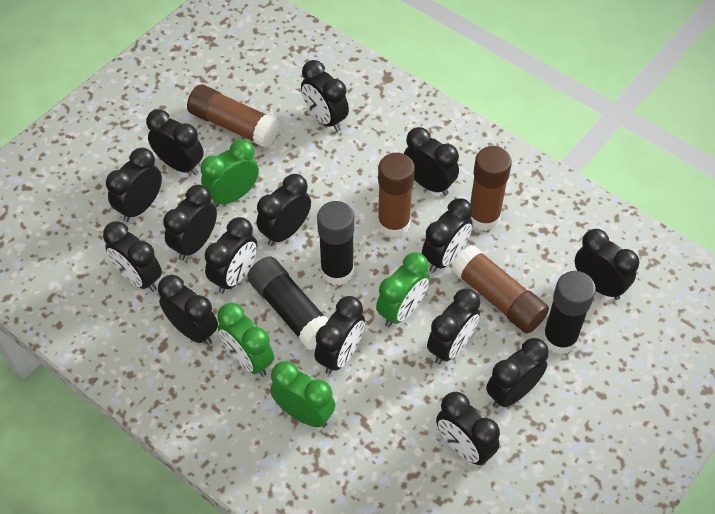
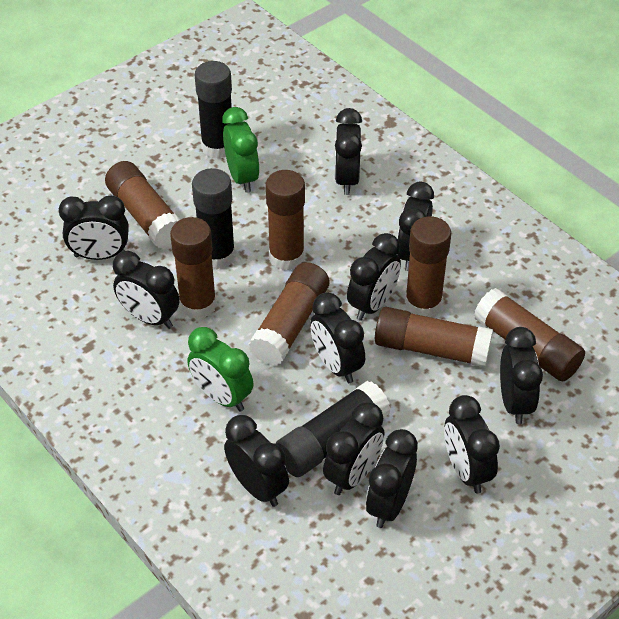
black clock: 15 -> 11
brown glue stick: 4 -> 7
green clock: 4 -> 2

